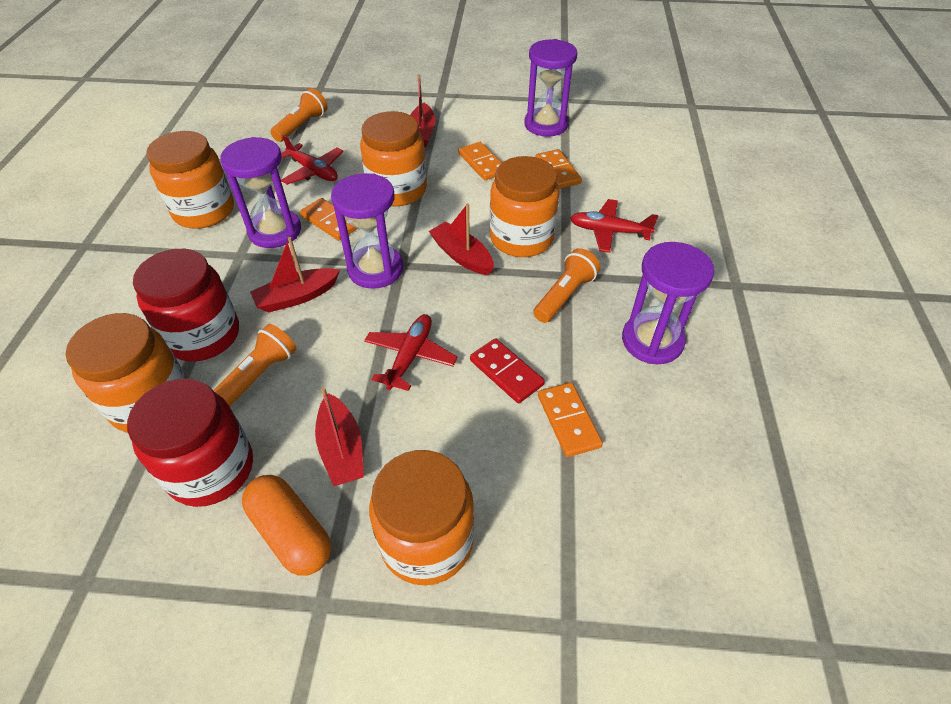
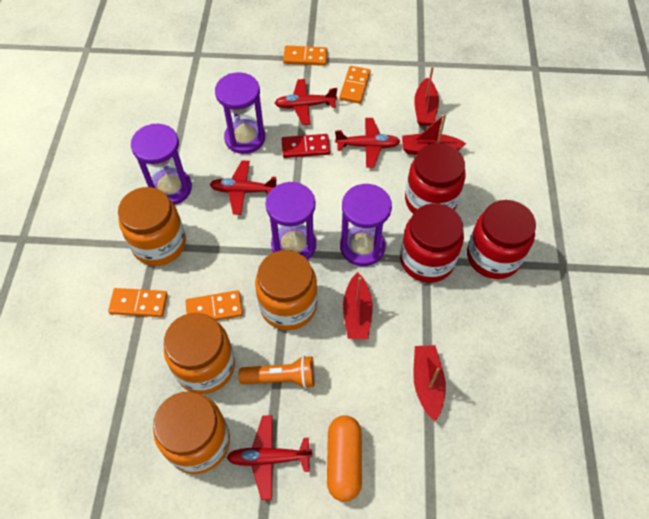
orange flashlight: 3 -> 1
orange jar: 5 -> 4
red jar: 2 -> 3
red plane: 3 -> 4

